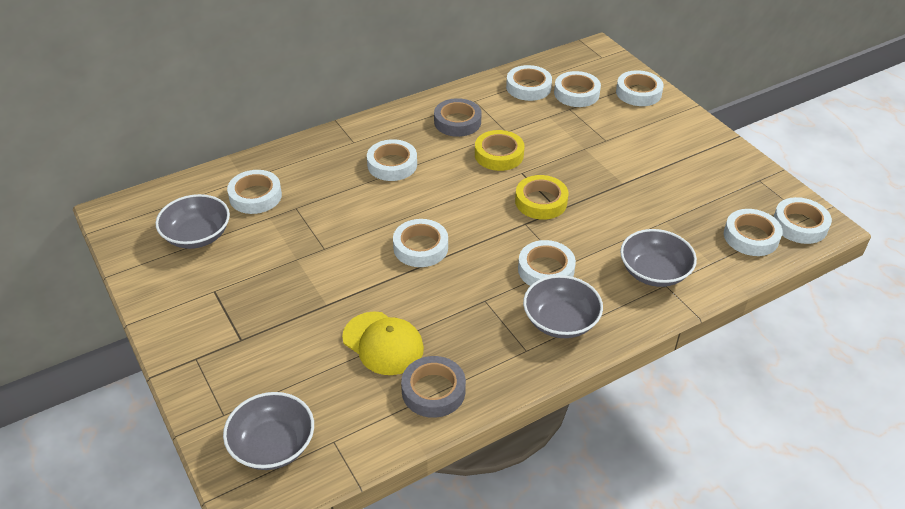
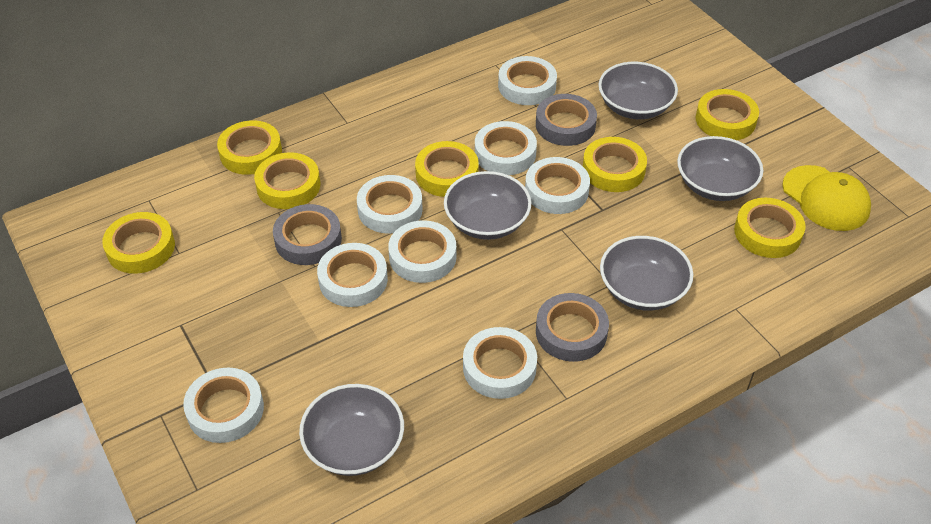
grey bowl: 4 -> 5
grey tape: 2 -> 3
white tape: 9 -> 8
yellow tape: 2 -> 7

